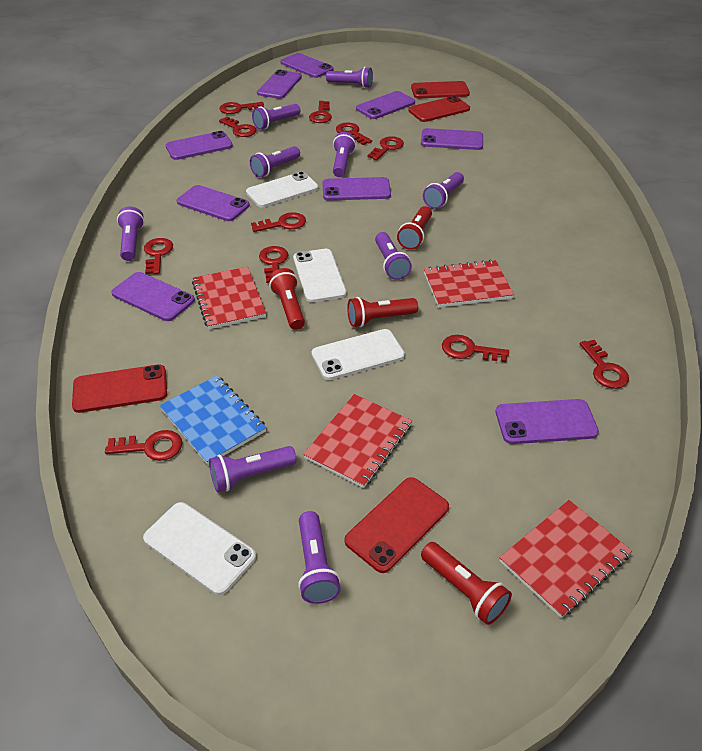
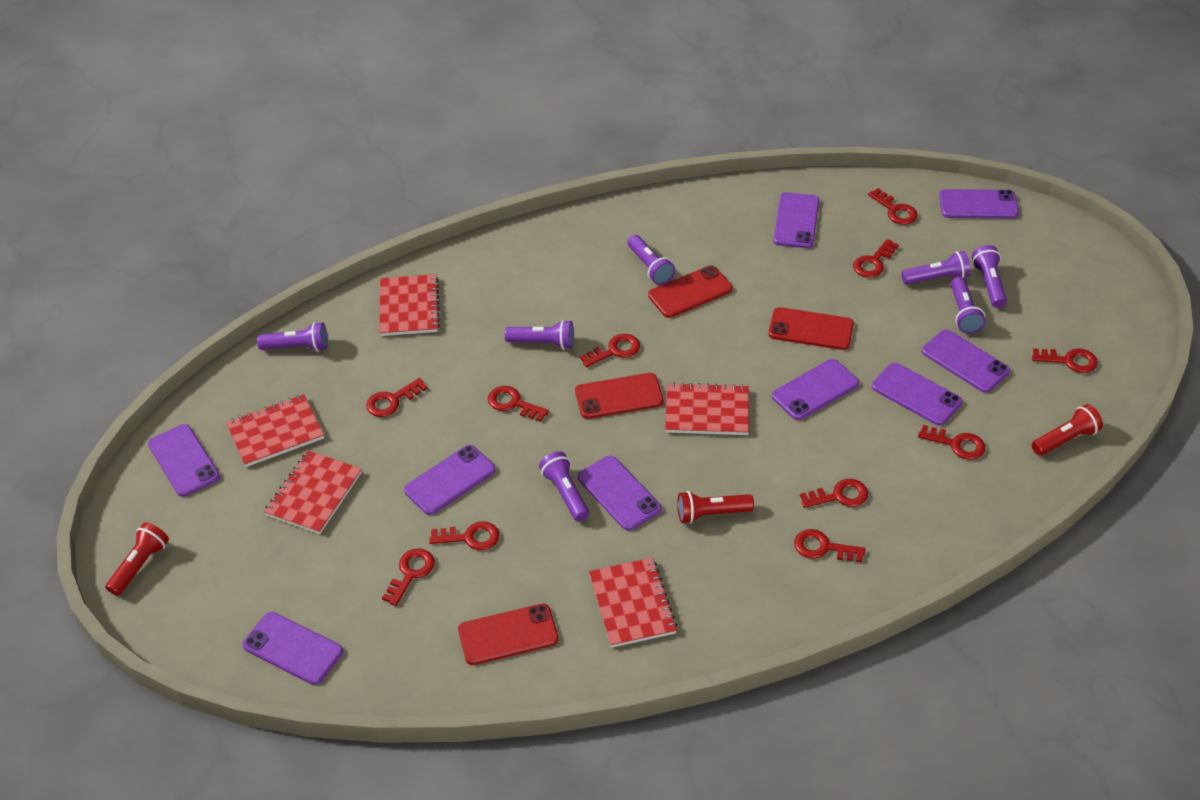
blue notebook: 1 -> 0
purple flashlight: 9 -> 7
red flashlight: 4 -> 3
red notebook: 4 -> 5
white phone: 4 -> 0

